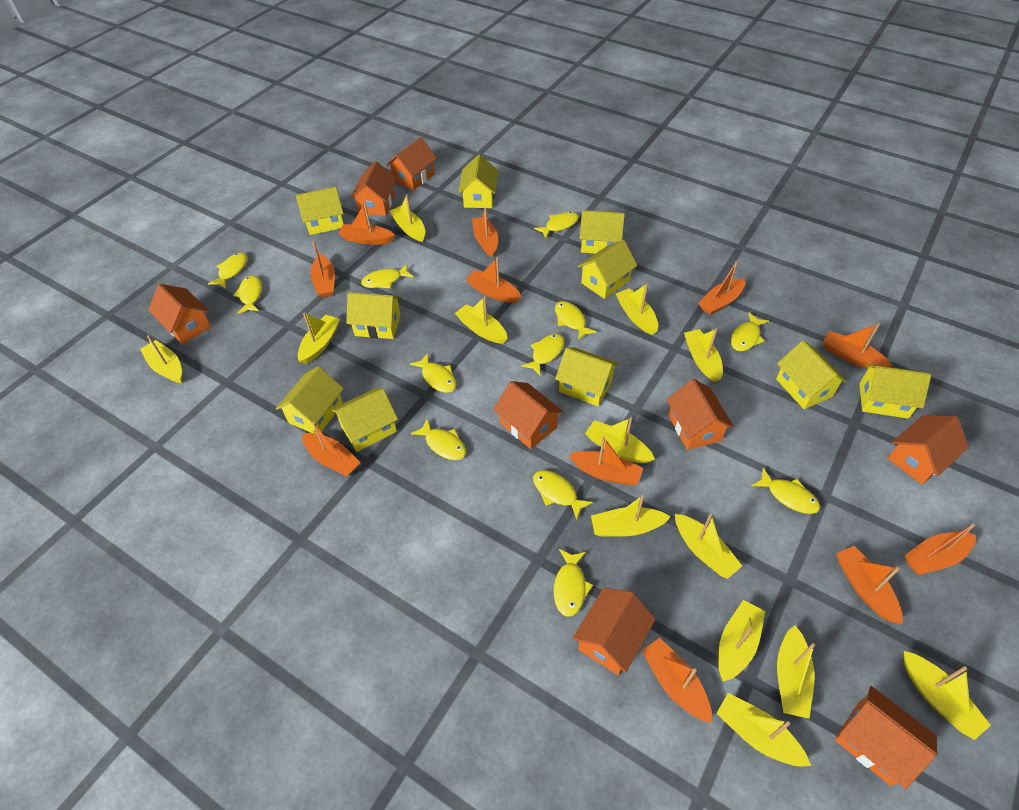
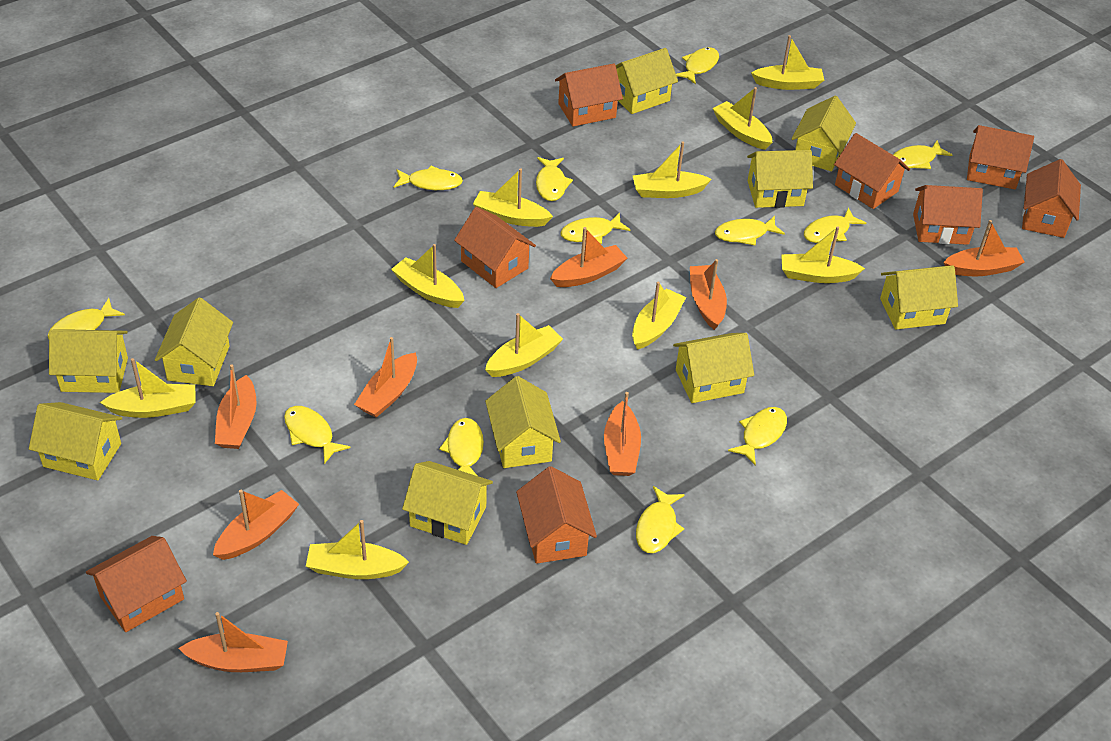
orange boat: 11 -> 8
yellow boat: 13 -> 10

